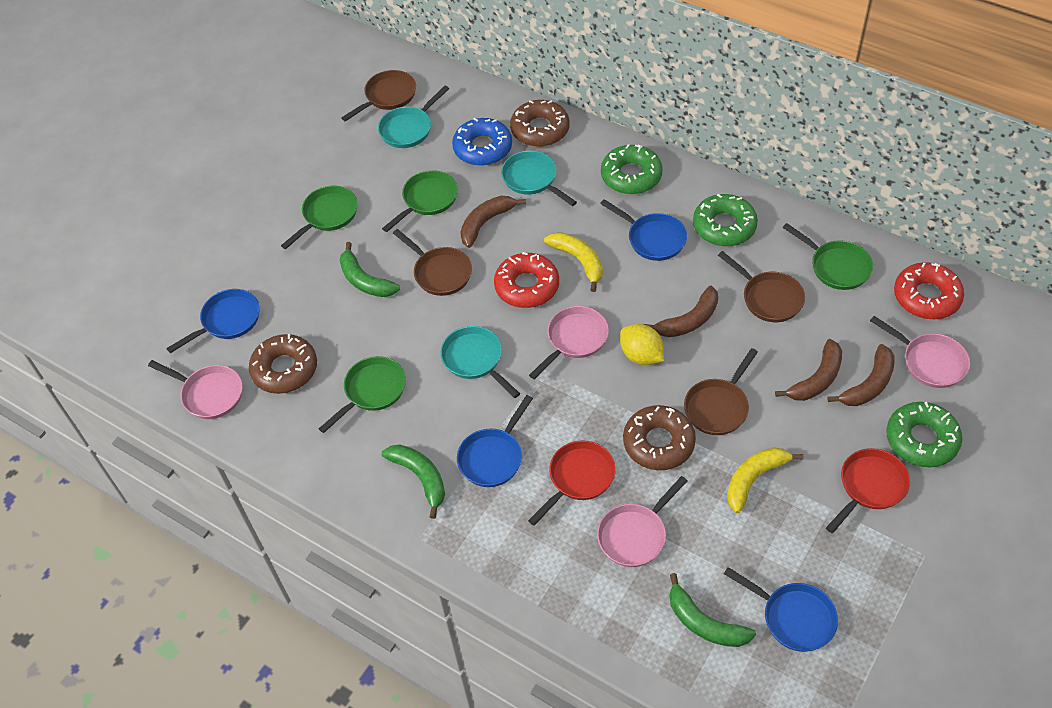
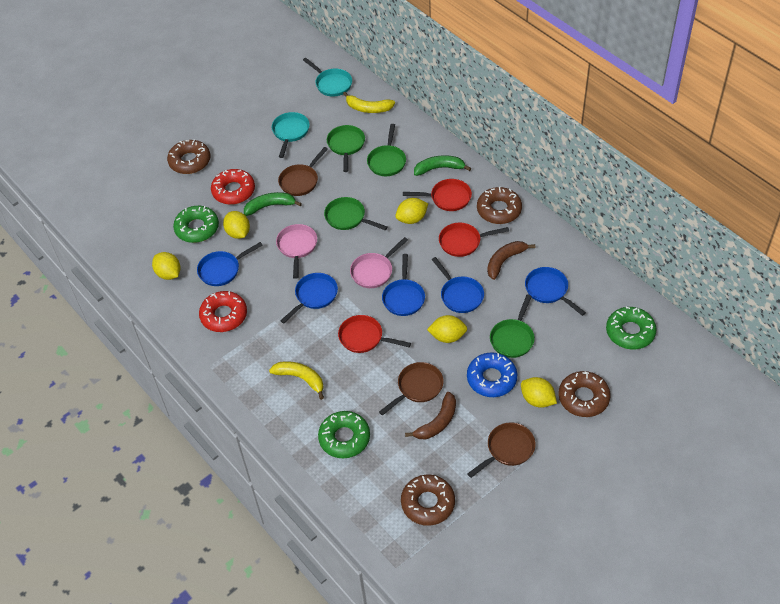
blue pan: 4 -> 5
brown banana: 4 -> 2
brown donut: 3 -> 4
brown pan: 4 -> 3
green banana: 3 -> 2
pink pan: 4 -> 2
red pan: 2 -> 3
turquoise pan: 3 -> 2
yellow lemon: 1 -> 5

